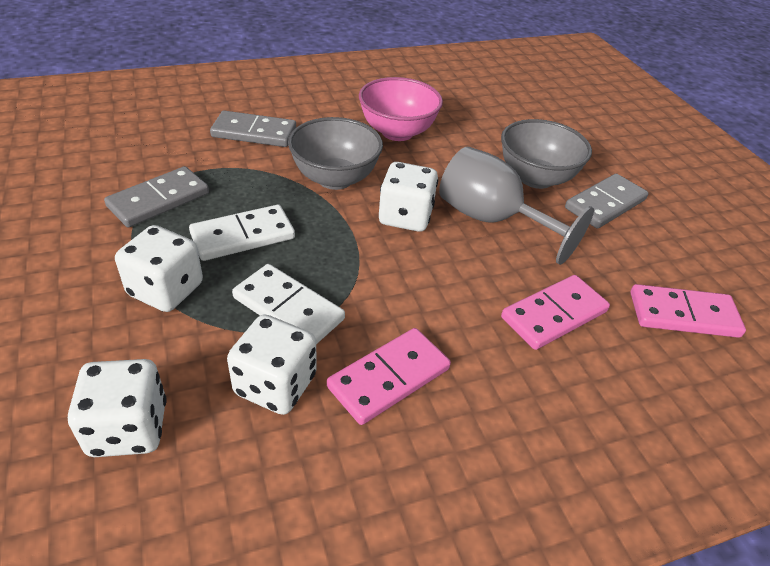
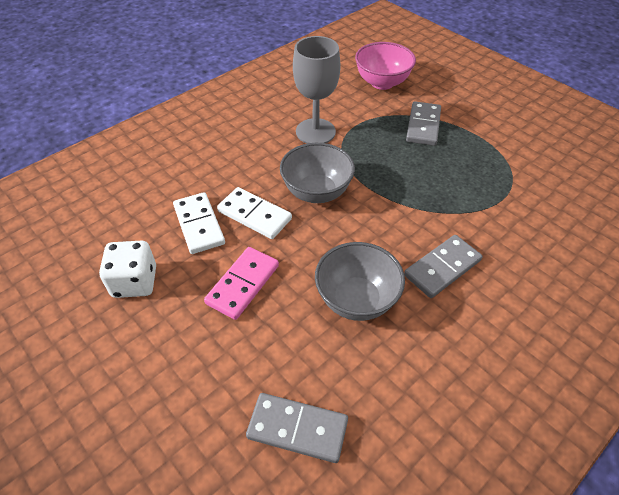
pink domino: 3 -> 1
white dice: 4 -> 1

